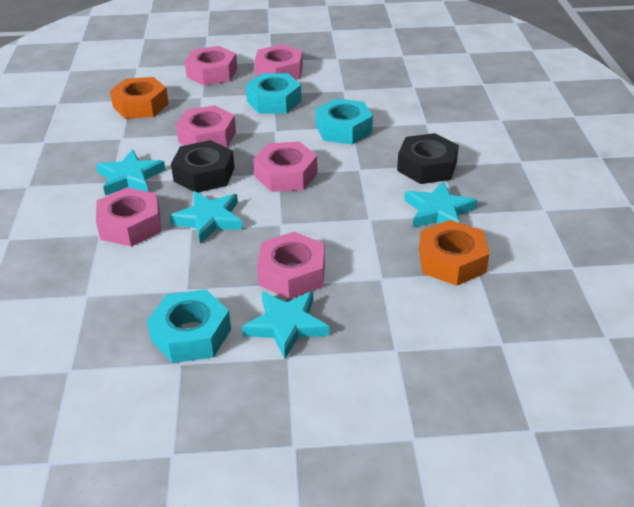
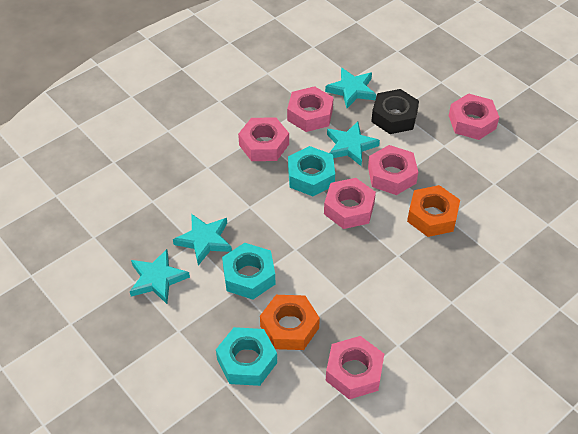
black nut: 2 -> 1

